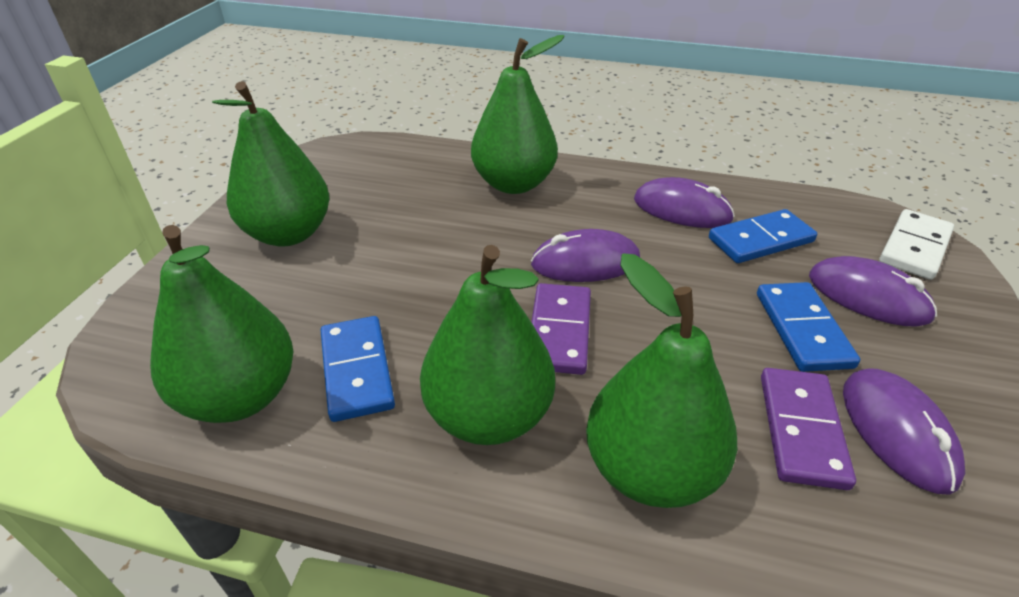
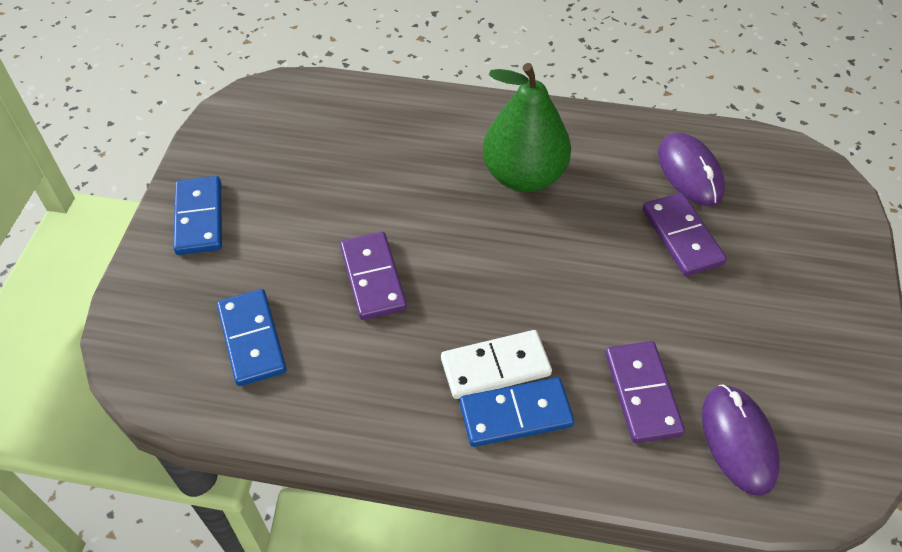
green pear: 5 -> 1
purple domino: 2 -> 3
purple mouse: 4 -> 2

